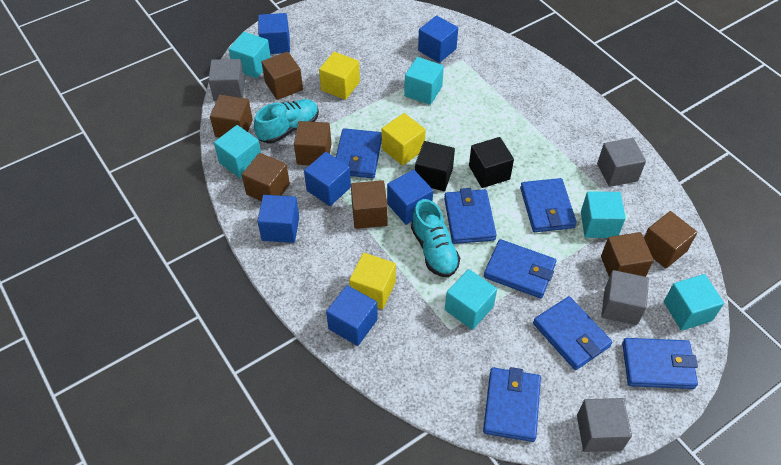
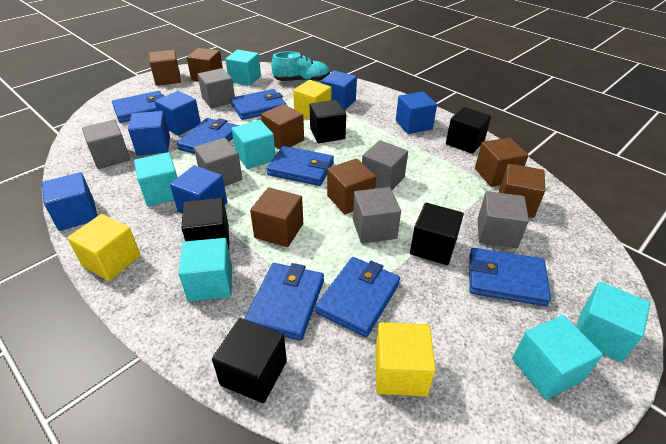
black cube: 2 -> 5
grey cube: 4 -> 6
turquoise shoe: 2 -> 1

